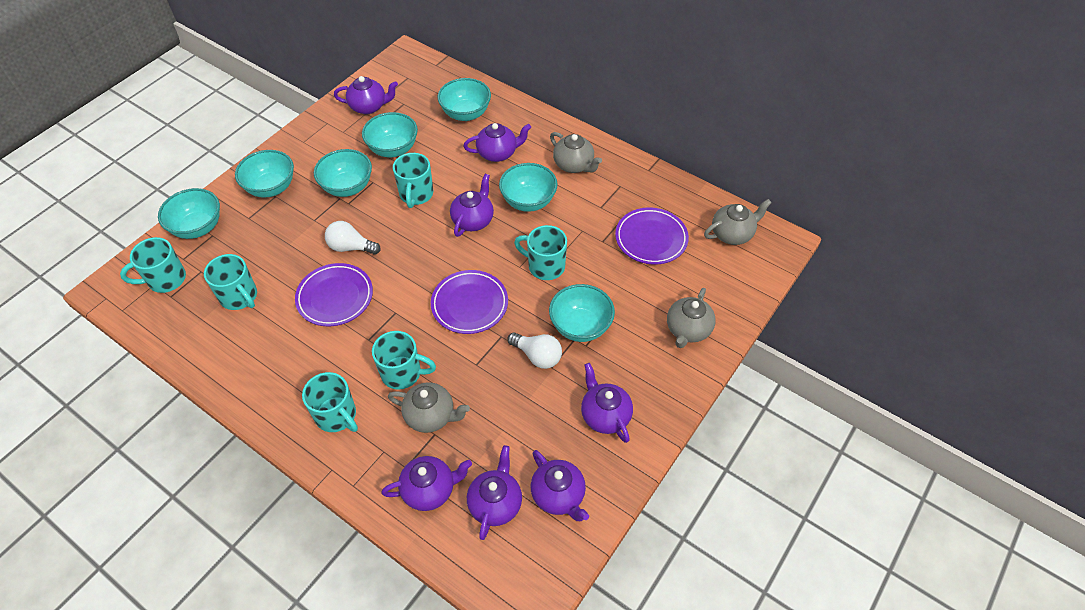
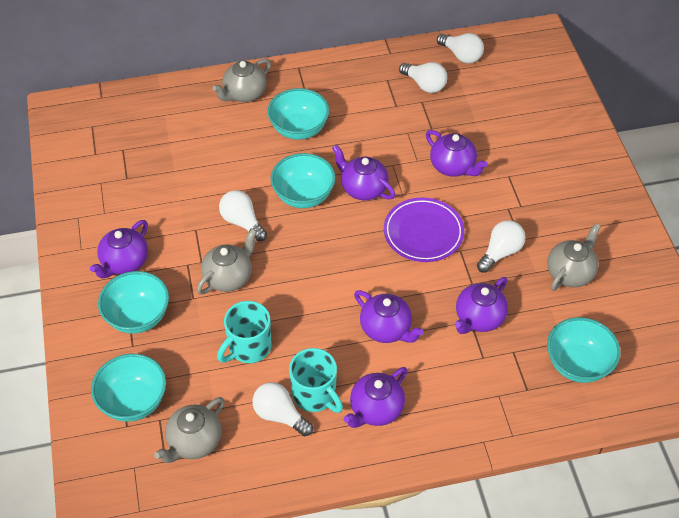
purple plate: 3 -> 1
purple teapot: 7 -> 6
turquoise bowl: 7 -> 5
turquoise mug: 6 -> 2
white light bulb: 2 -> 5

